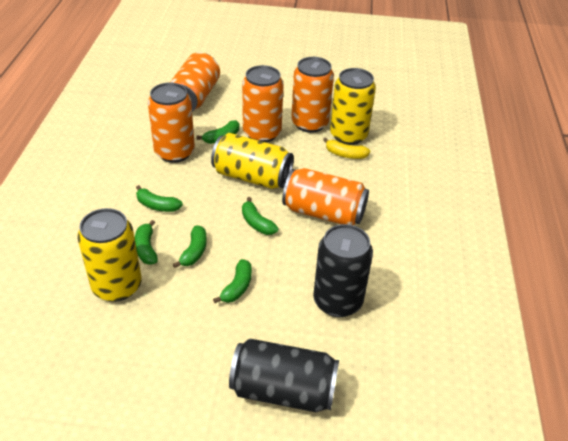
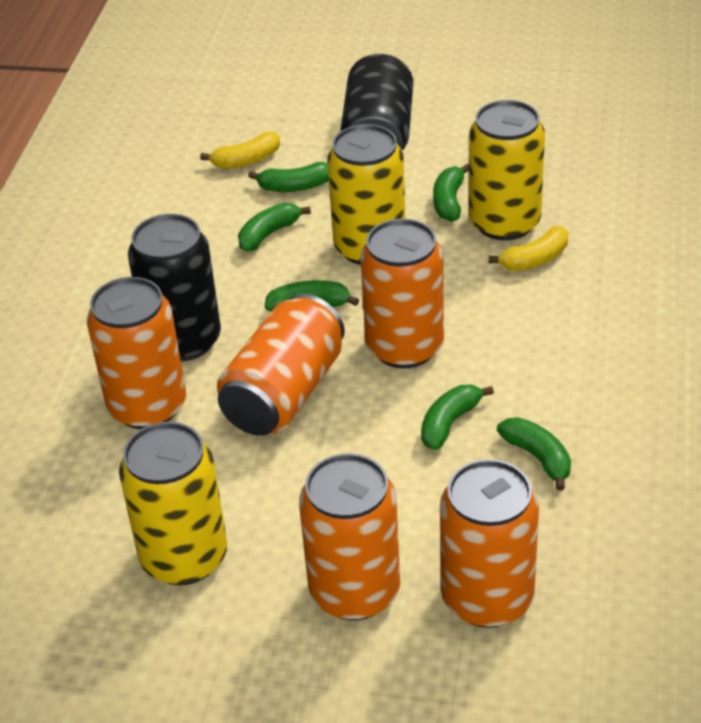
yellow banana: 1 -> 2

